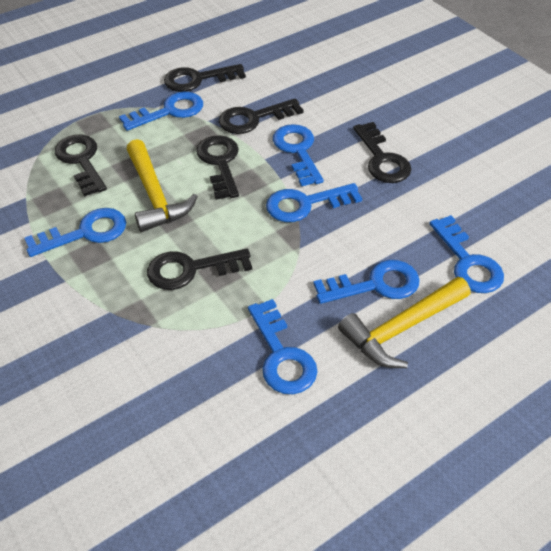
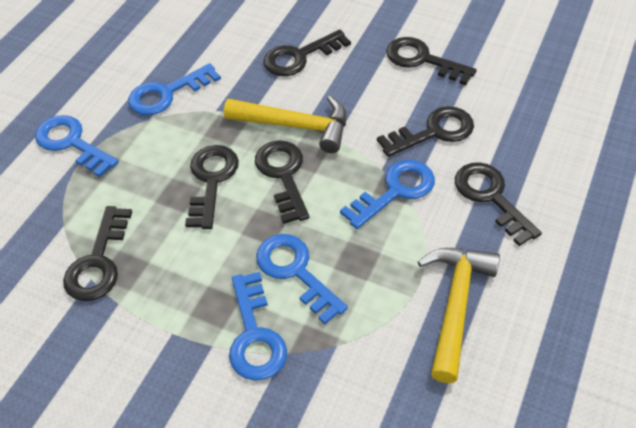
black key: 6 -> 7
blue key: 7 -> 5

